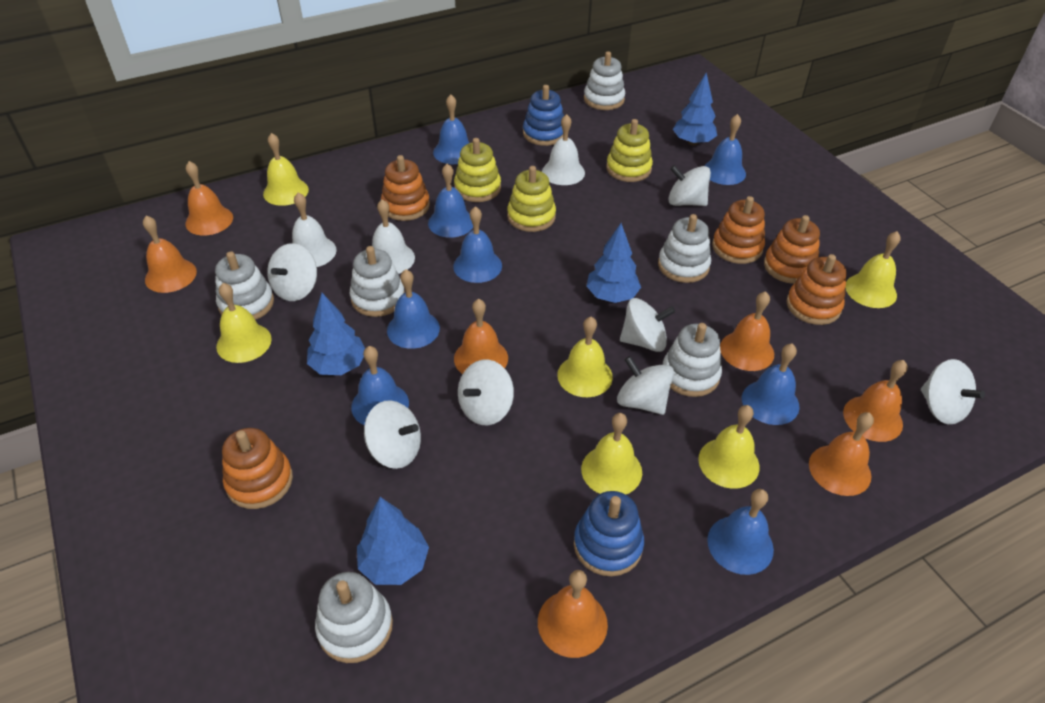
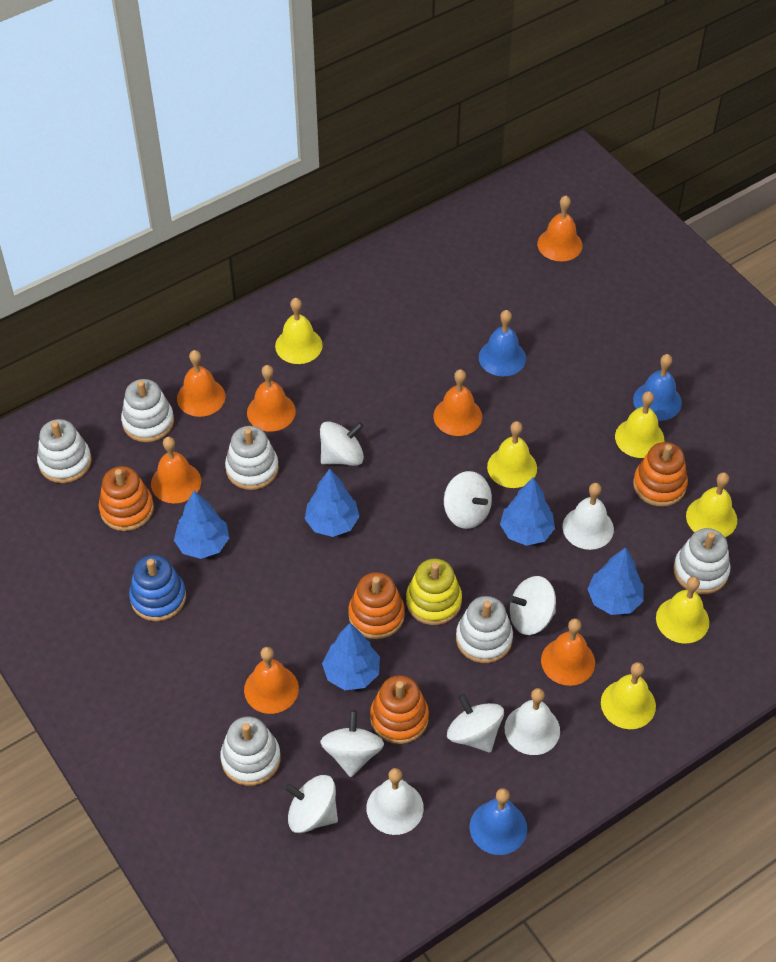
blue bell: 8 -> 3
blue stacking toy: 2 -> 1
blue tree: 4 -> 5
orange stacking toy: 5 -> 4
white spinning top: 7 -> 6
yellow stacking toy: 3 -> 1

